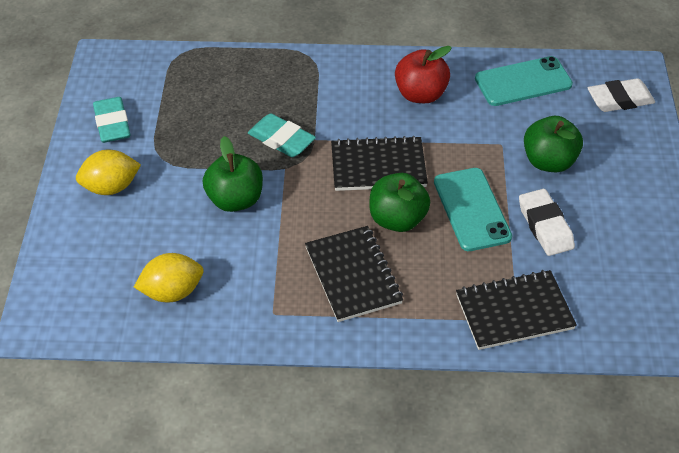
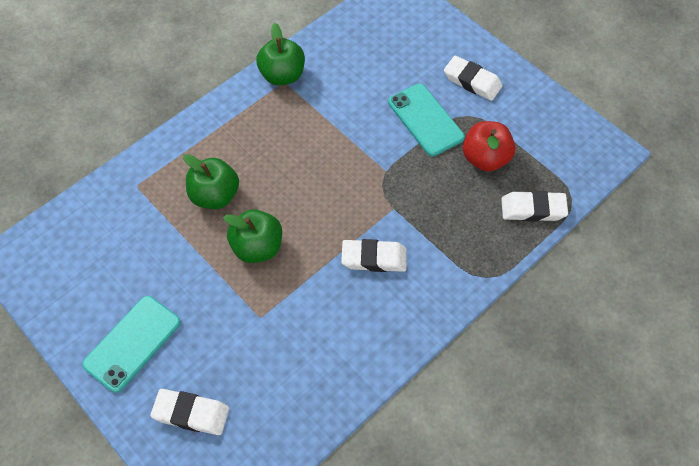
black notebook: 3 -> 0
turquoise eraser: 2 -> 0
white eraser: 2 -> 4
yellow lemon: 2 -> 0

